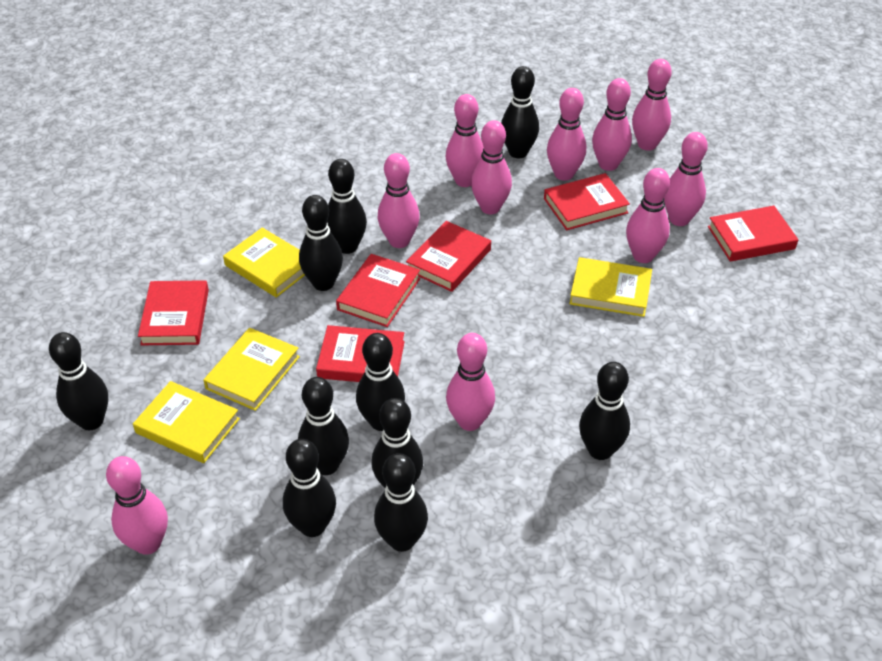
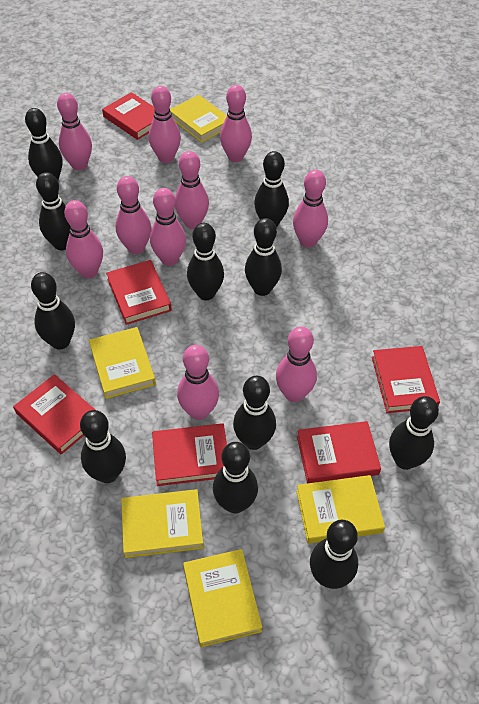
black bowling pin: 10 -> 11
yellow book: 4 -> 5

